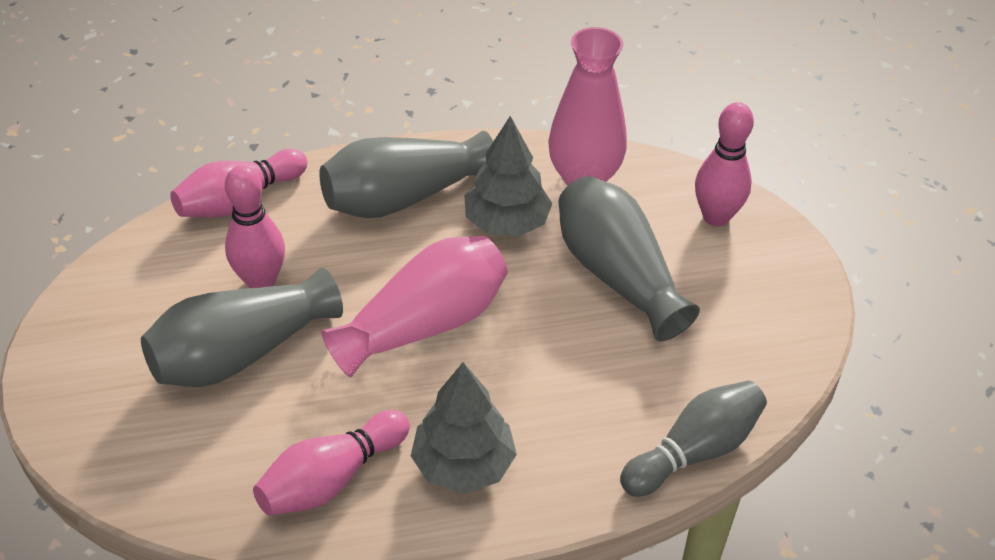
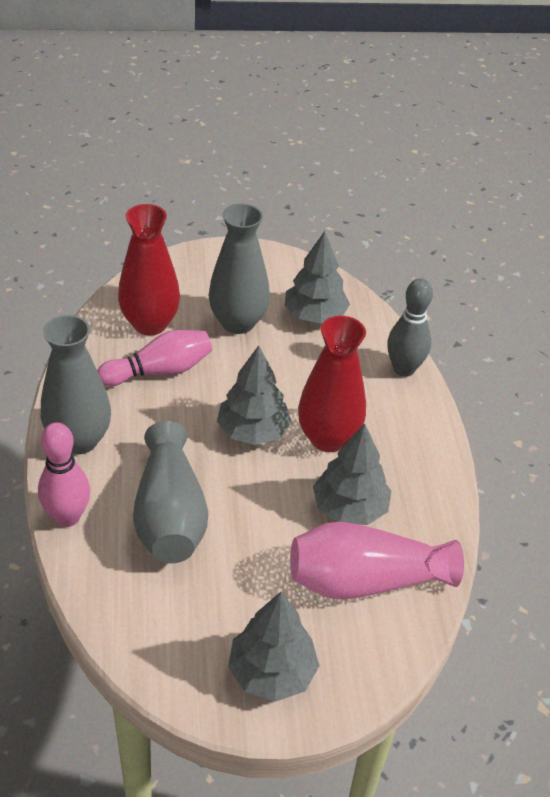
grey tree: 2 -> 4
pink bowling pin: 4 -> 2
pink vase: 2 -> 1
red vase: 0 -> 2

